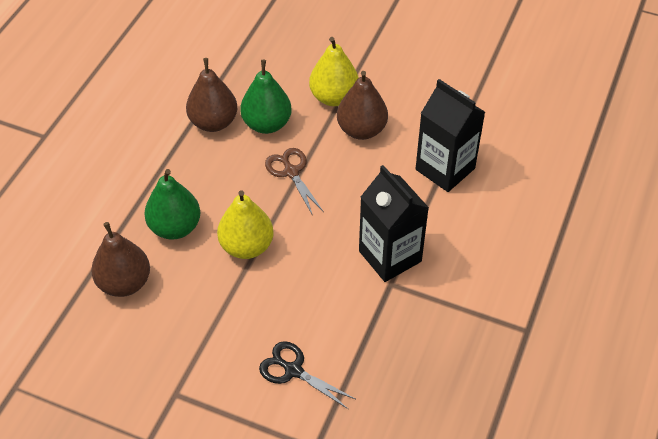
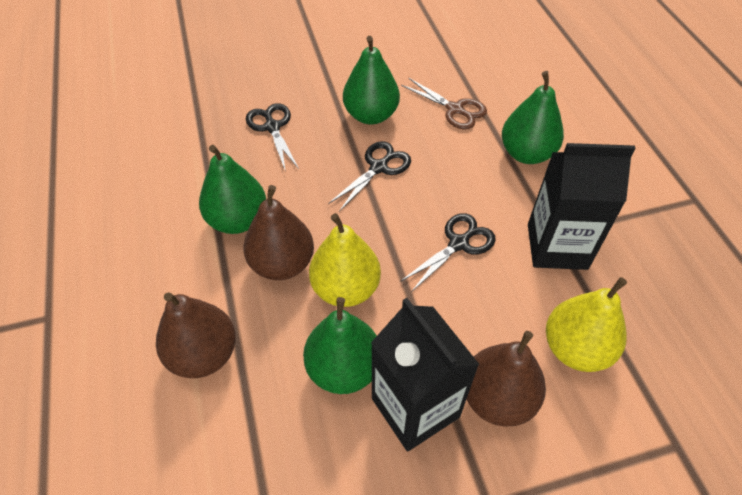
black scissors: 1 -> 3
green pear: 2 -> 4

